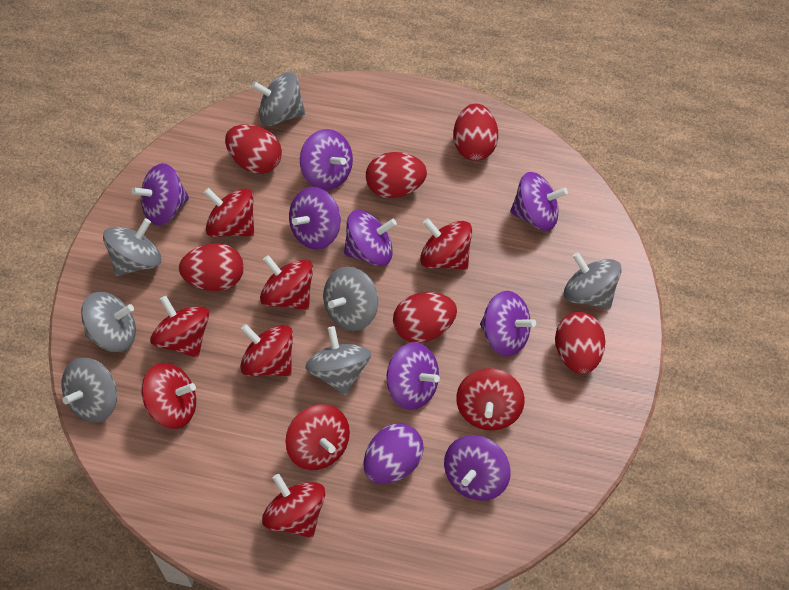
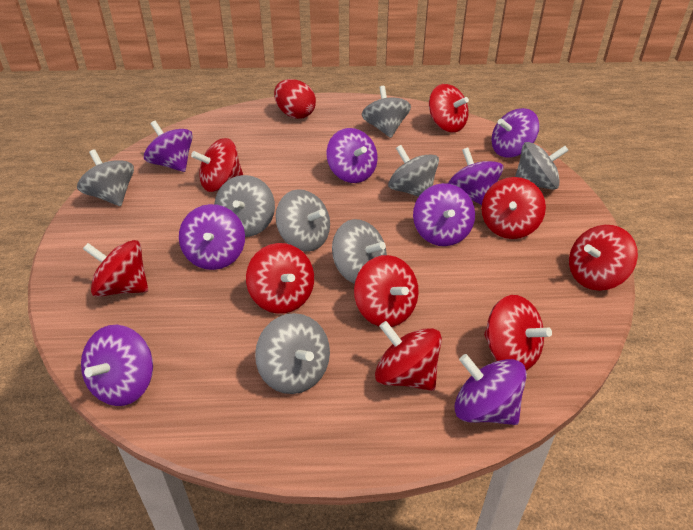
grey spinning top: 7 -> 8
purple egg: 1 -> 0
red egg: 6 -> 1

